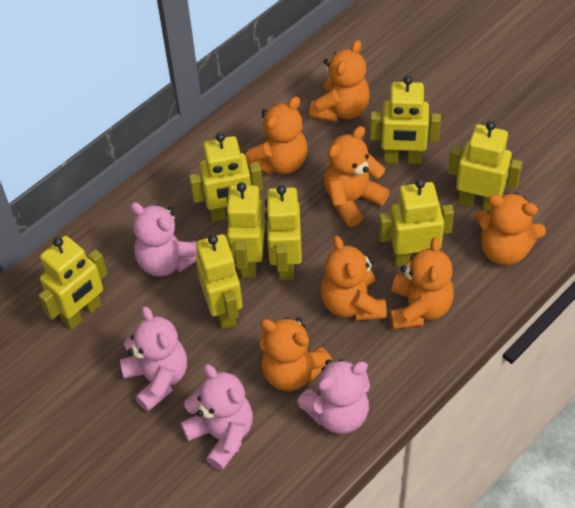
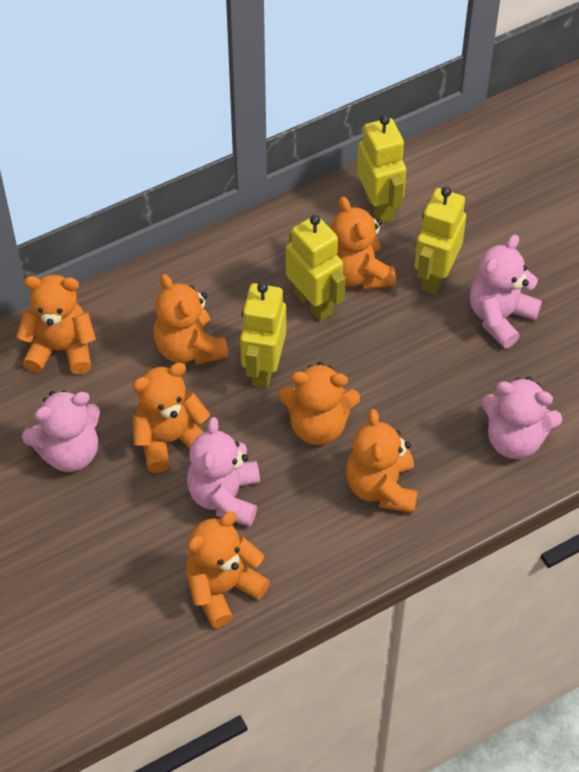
yellow robot: 8 -> 4

